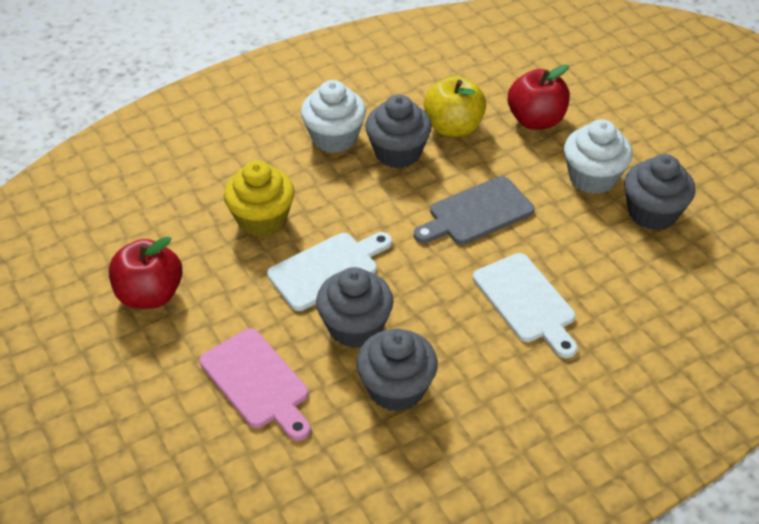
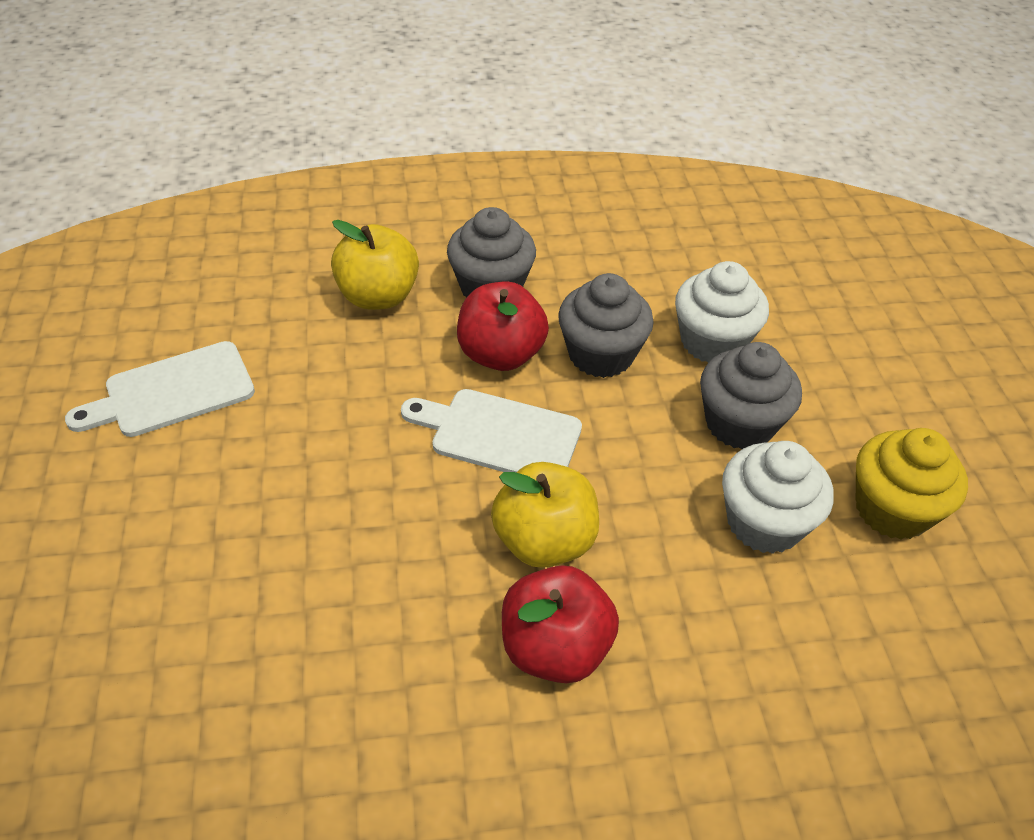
grey cupcake: 4 -> 3
grey cutting board: 1 -> 0
pink cutting board: 1 -> 0
yellow apple: 1 -> 2

